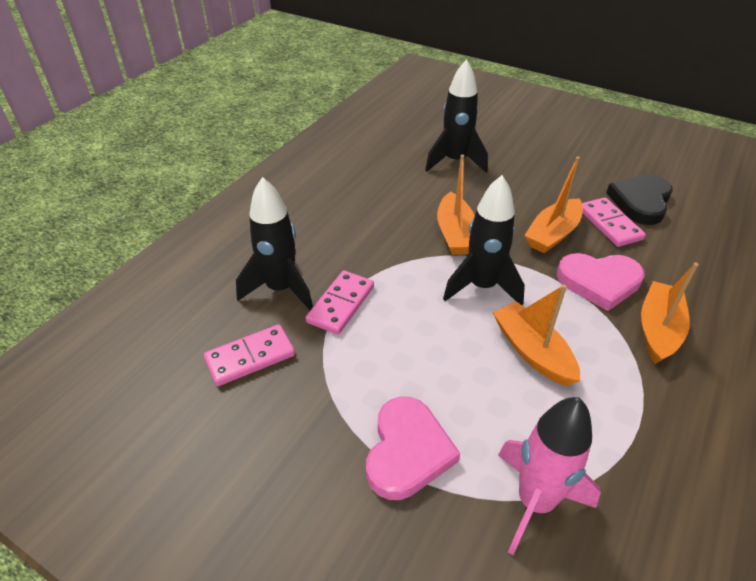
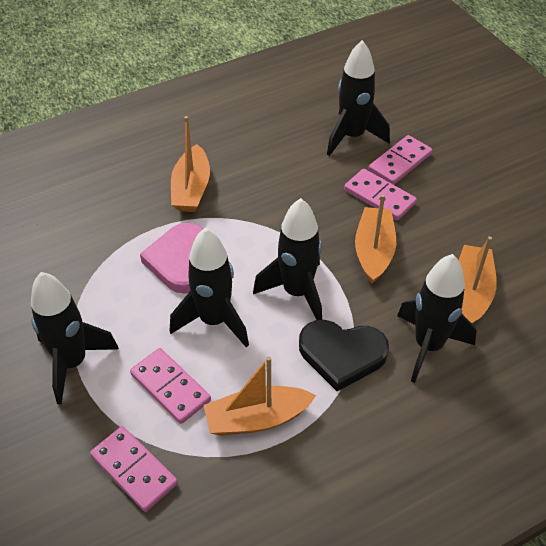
black rocket: 3 -> 5
pink domino: 3 -> 4
pink heart: 2 -> 1
pink rocket: 1 -> 0

